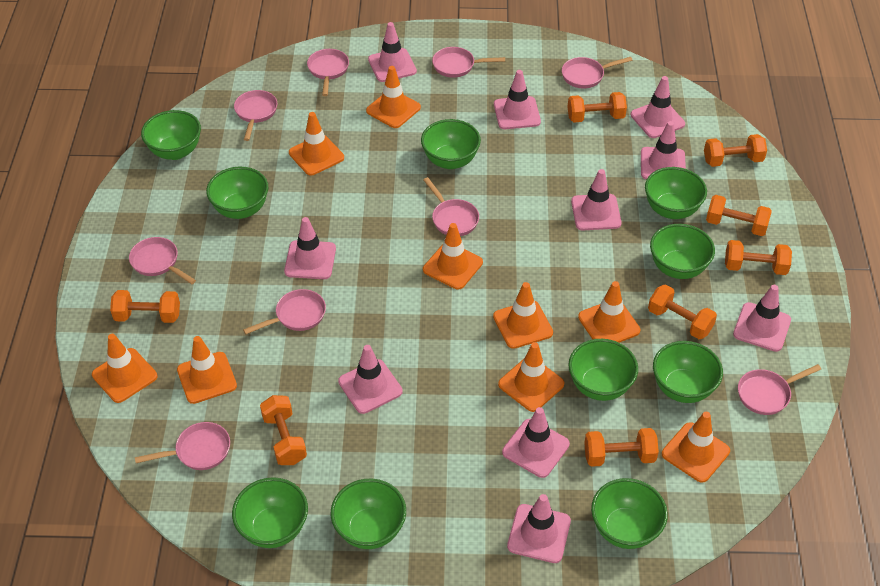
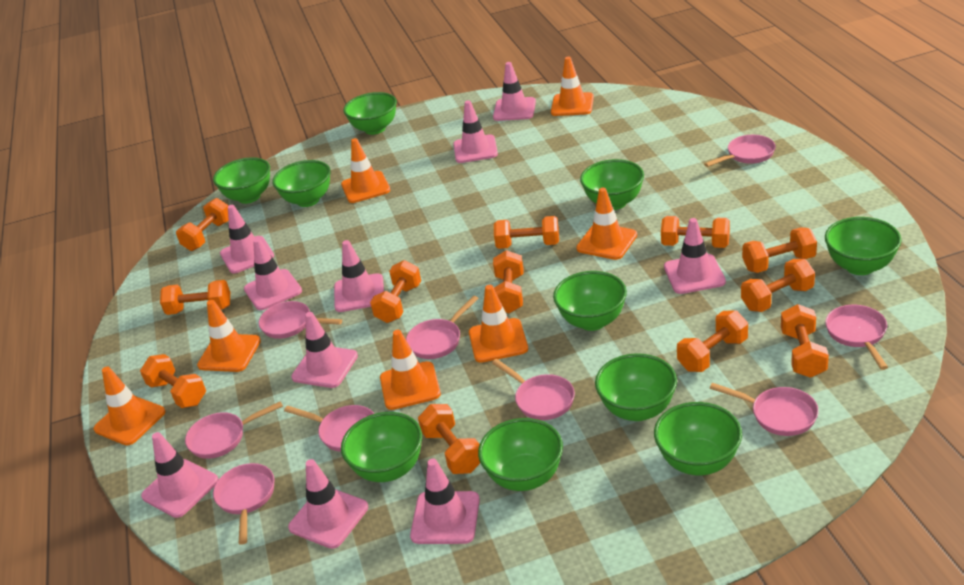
orange dumbbell: 8 -> 12
orange traffic cone: 9 -> 7

